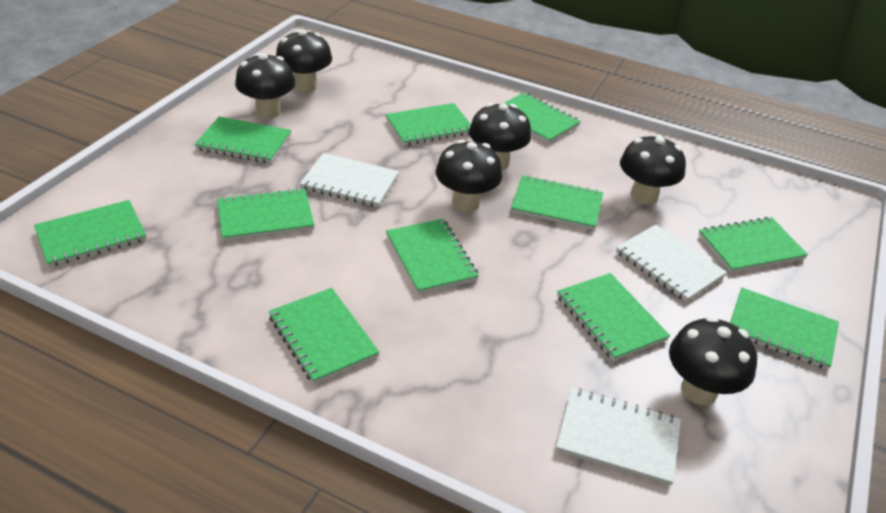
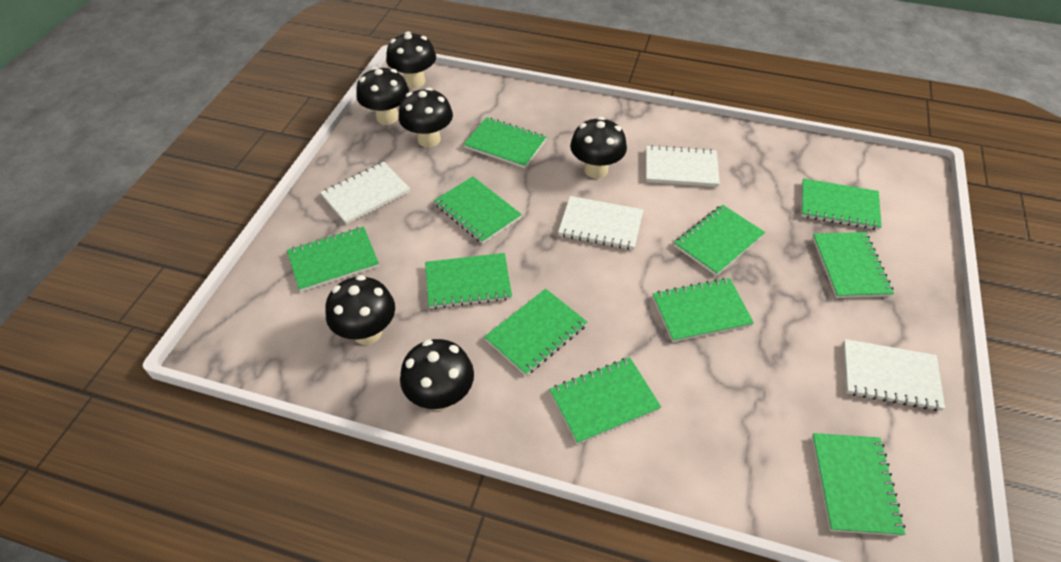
white notebook: 3 -> 4

